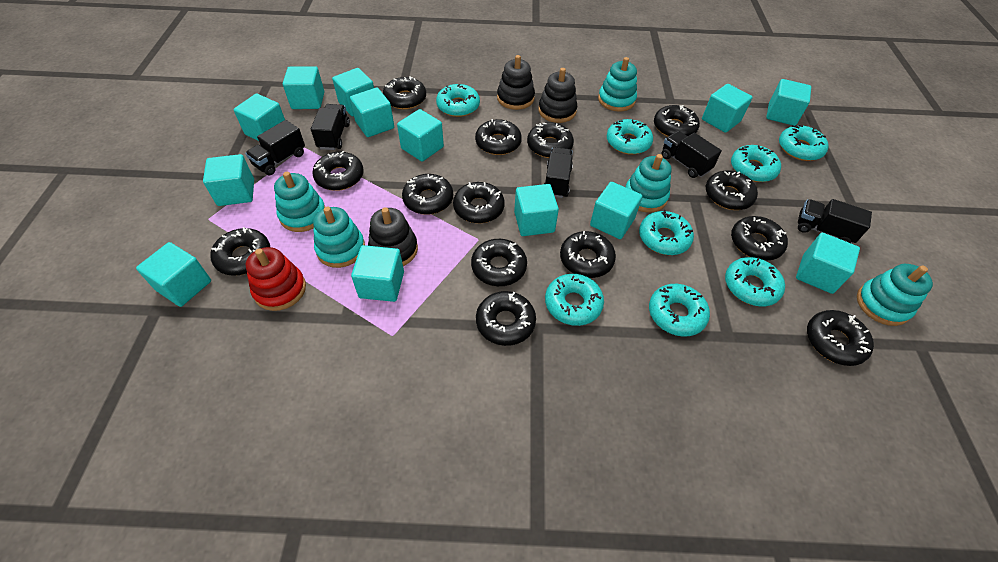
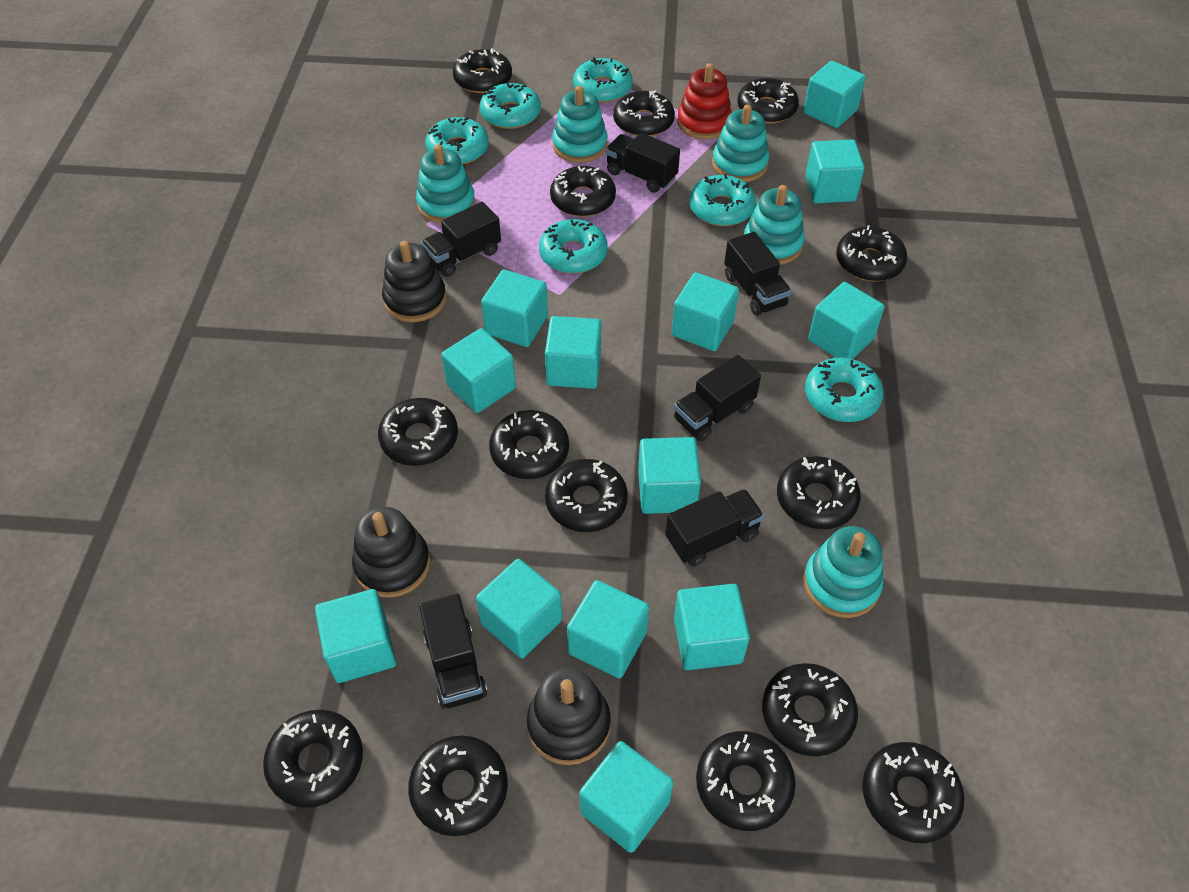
black truck: 5 -> 6
turquoise donut: 8 -> 6

